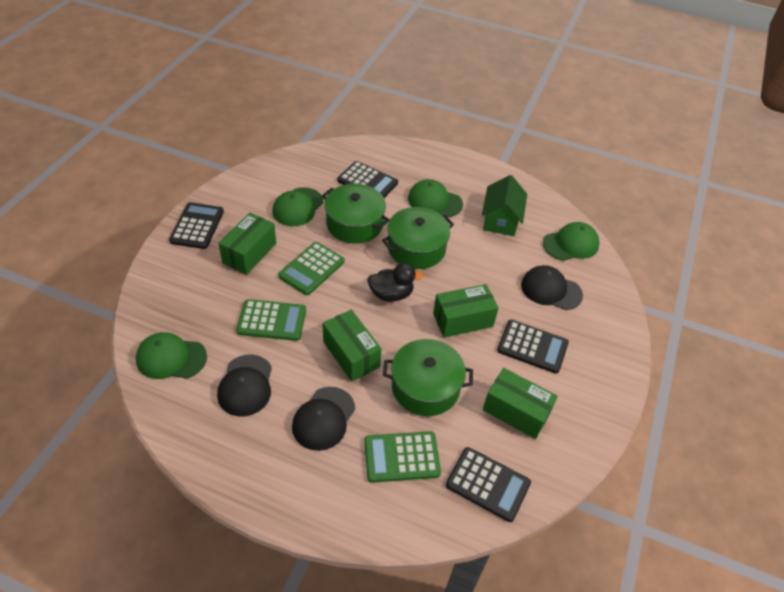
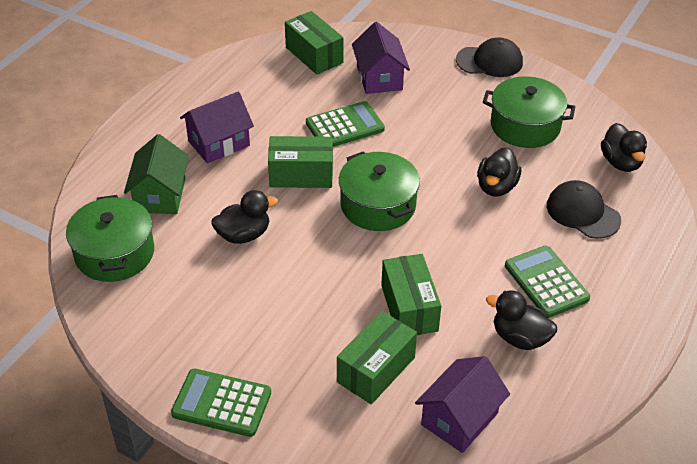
black calculator: 4 -> 0
black cap: 3 -> 2
black duck: 1 -> 4
green cap: 4 -> 0
purple house: 0 -> 3

